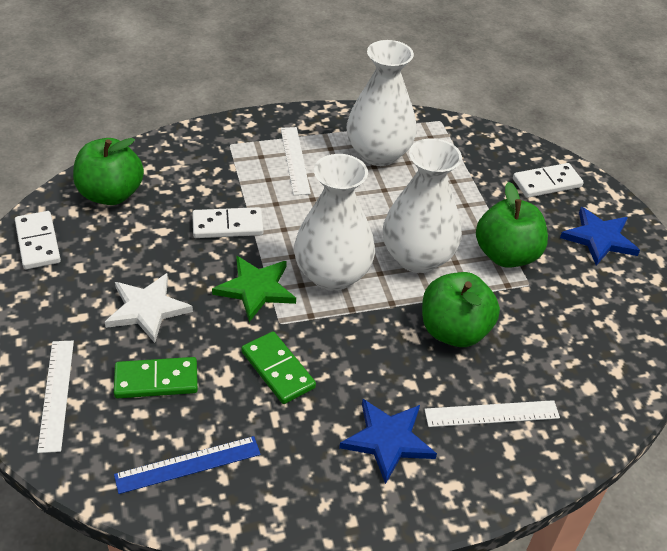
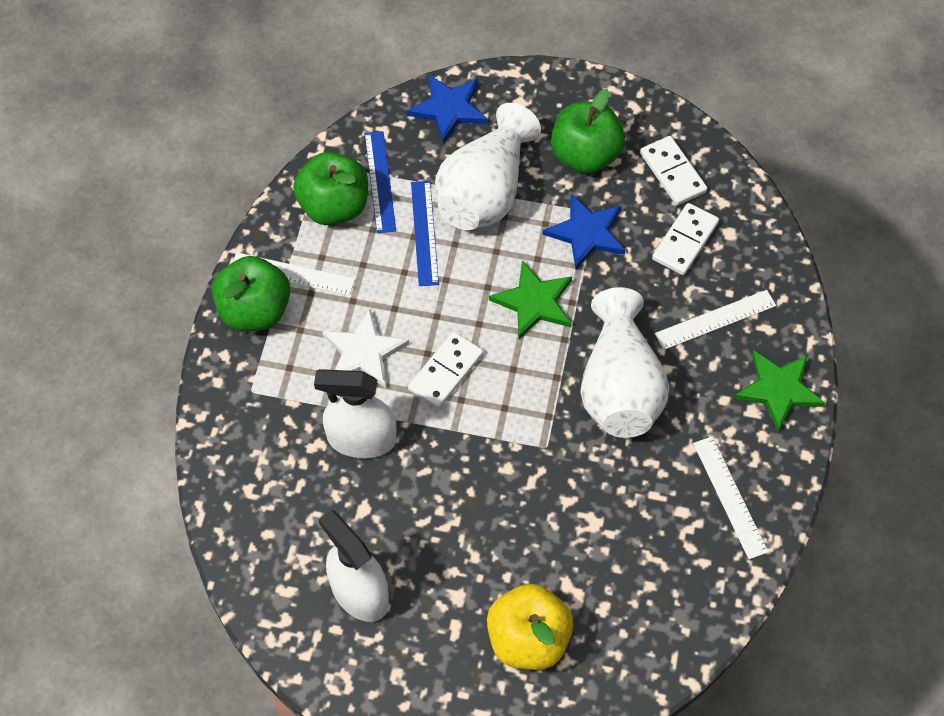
blue ruler: 1 -> 2
green domino: 2 -> 0
green star: 1 -> 2
white spray bottle: 0 -> 2
white vase: 3 -> 2
yellow apple: 0 -> 1

